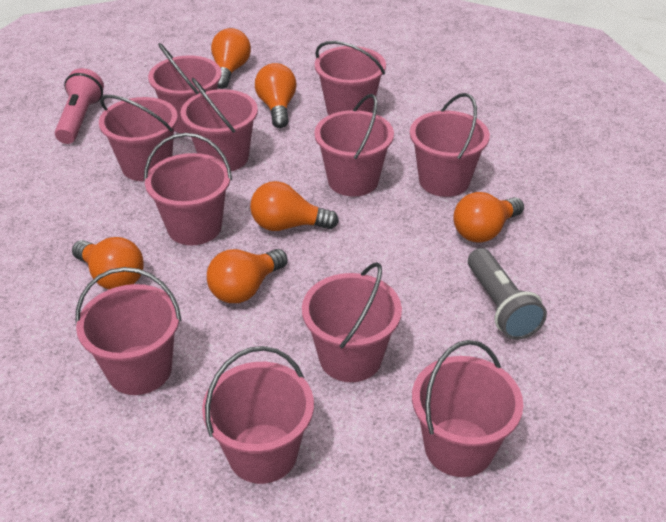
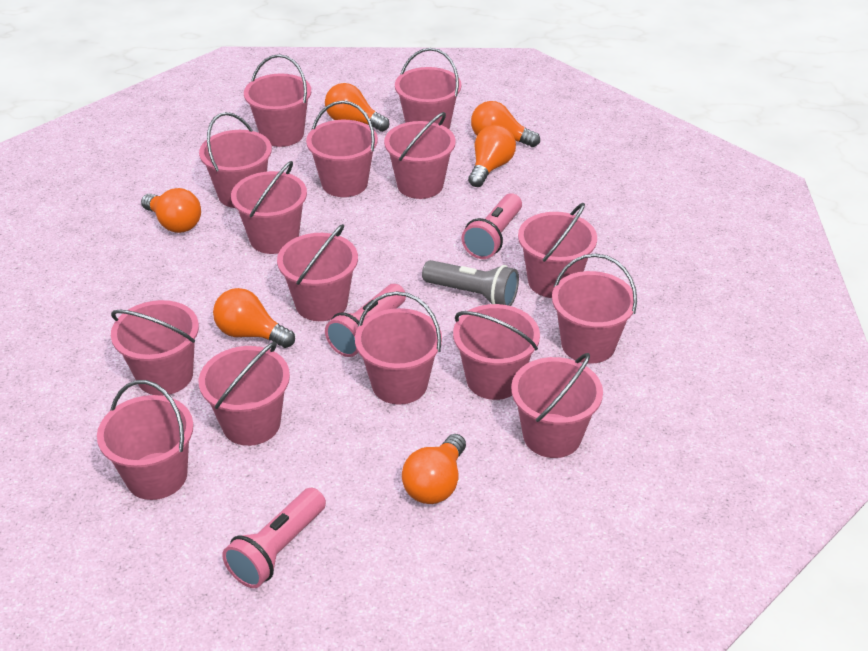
pink bucket: 11 -> 15
pink flashlight: 1 -> 3

